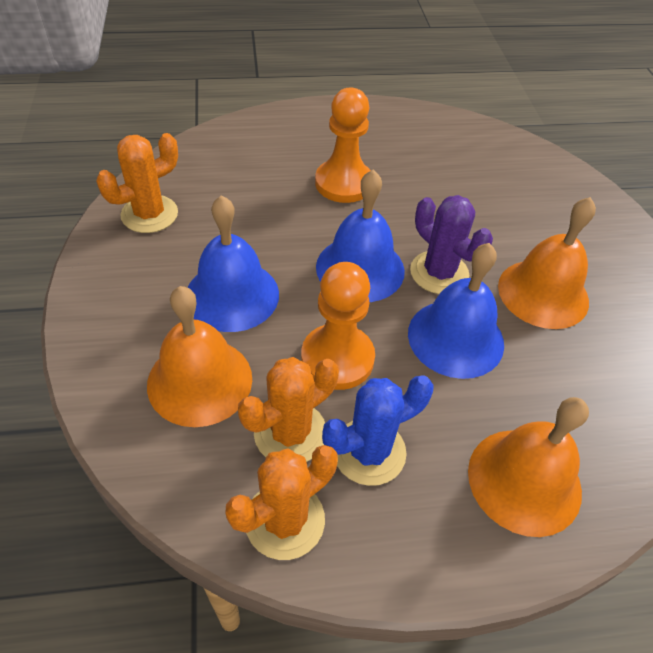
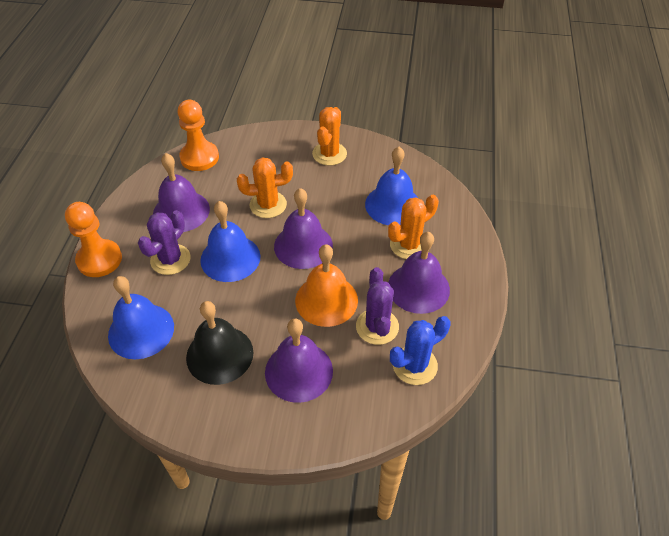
black bell: 0 -> 1
orange bell: 3 -> 1
purple bell: 0 -> 4
purple cactus: 1 -> 2

